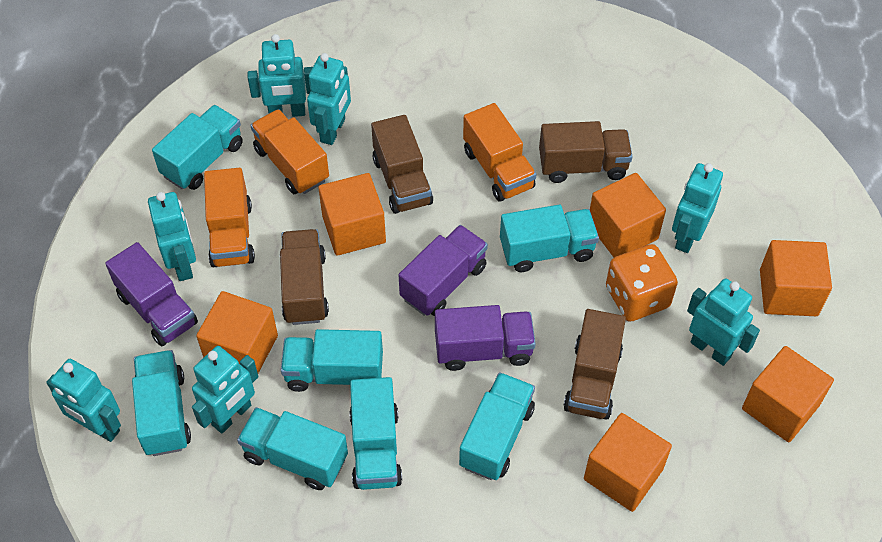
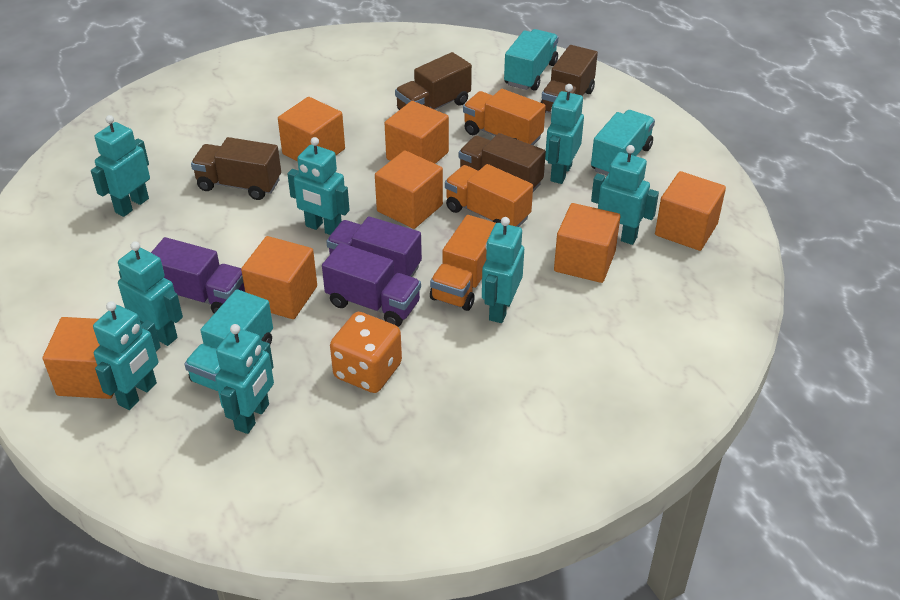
orange cube: 6 -> 7
turquoise robot: 7 -> 8
turquoise truck: 7 -> 3

